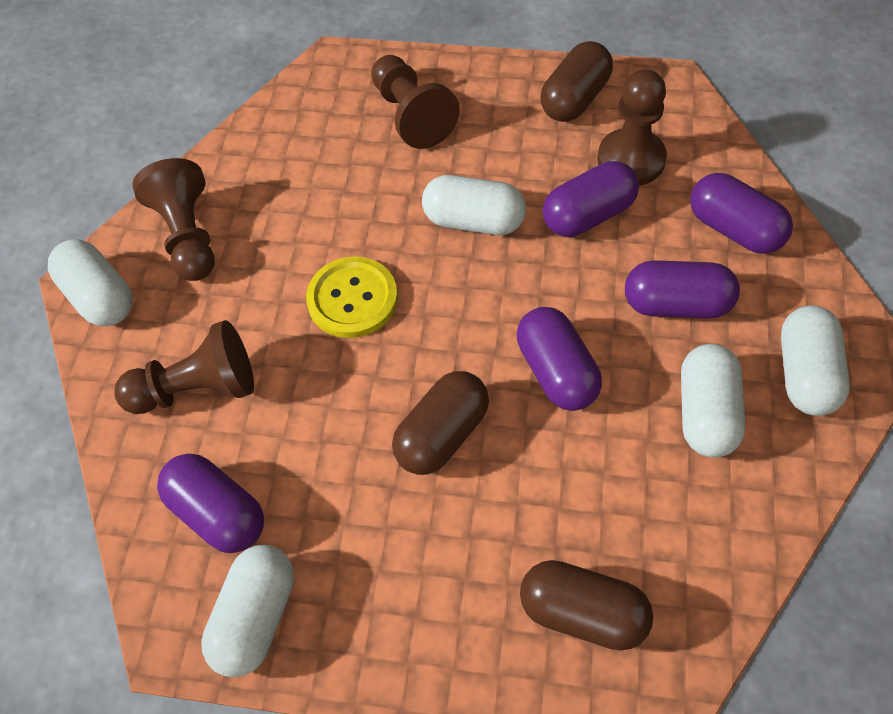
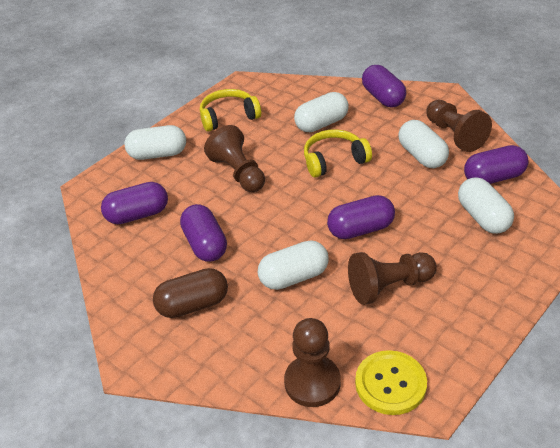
brown capsule: 3 -> 1
yellow headphones: 0 -> 2

